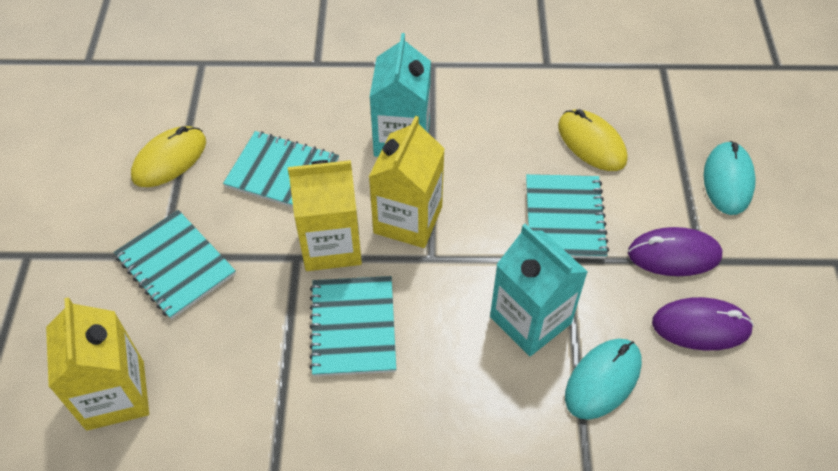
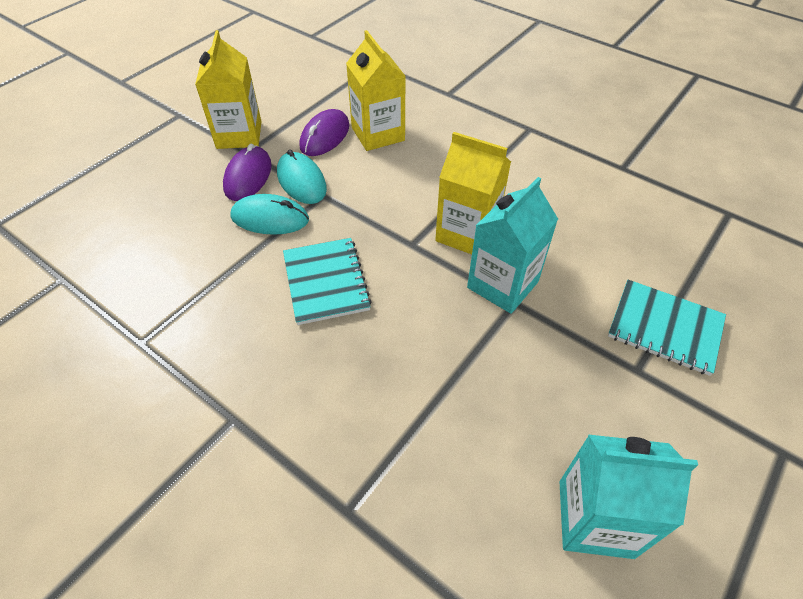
turquoise notebook: 4 -> 2
yellow mouse: 2 -> 0

